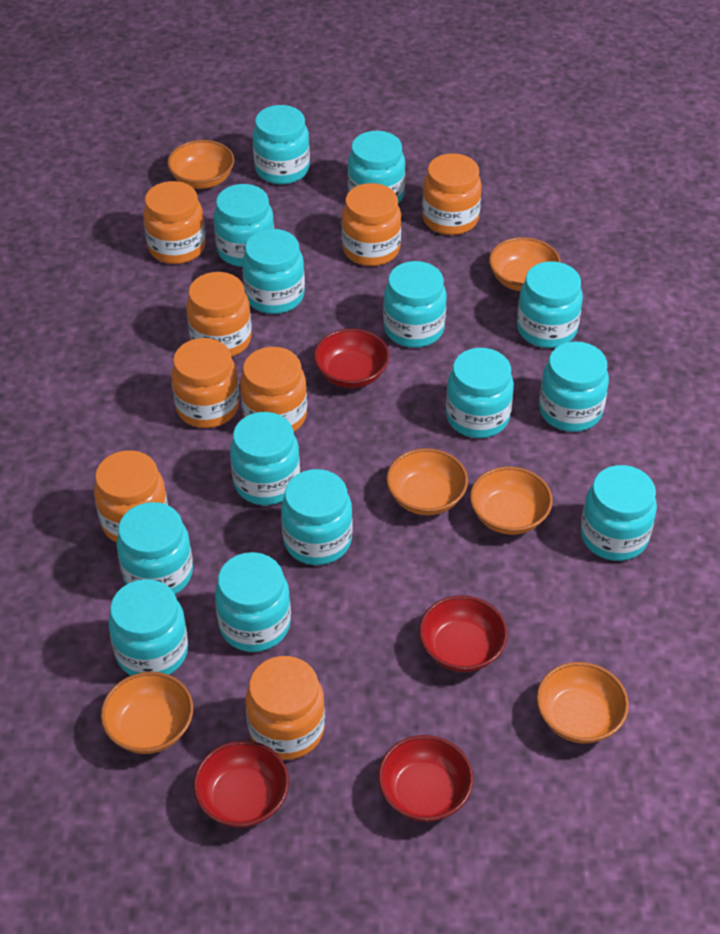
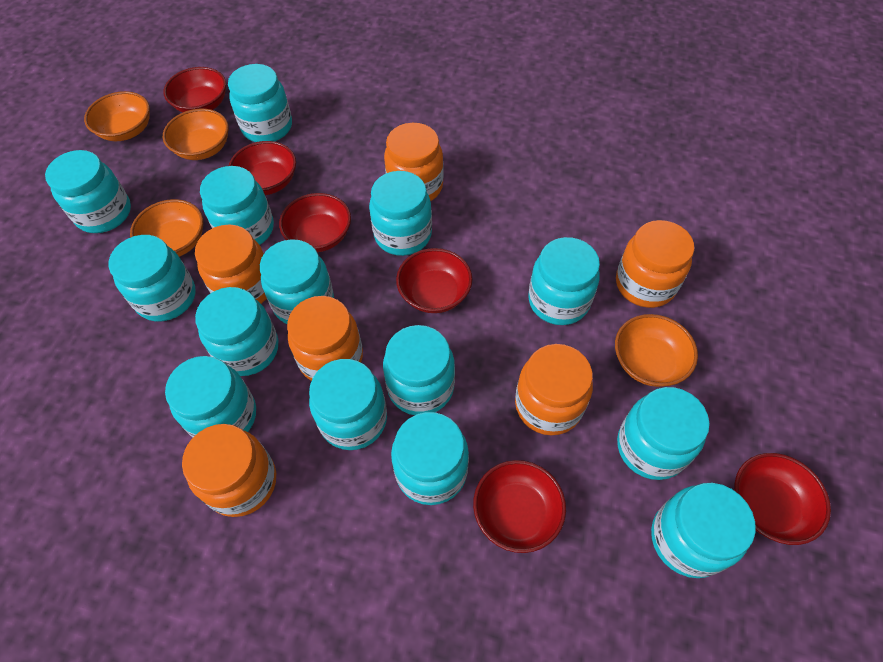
orange bowl: 6 -> 4
orange jar: 8 -> 6
red bowl: 4 -> 6

